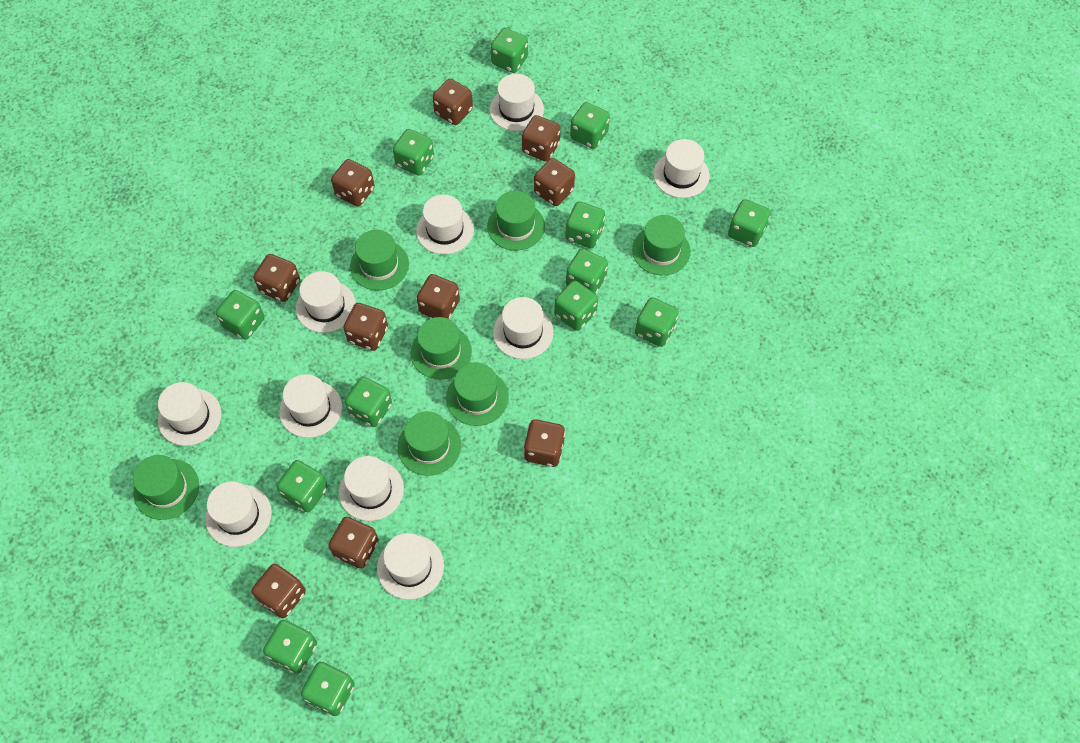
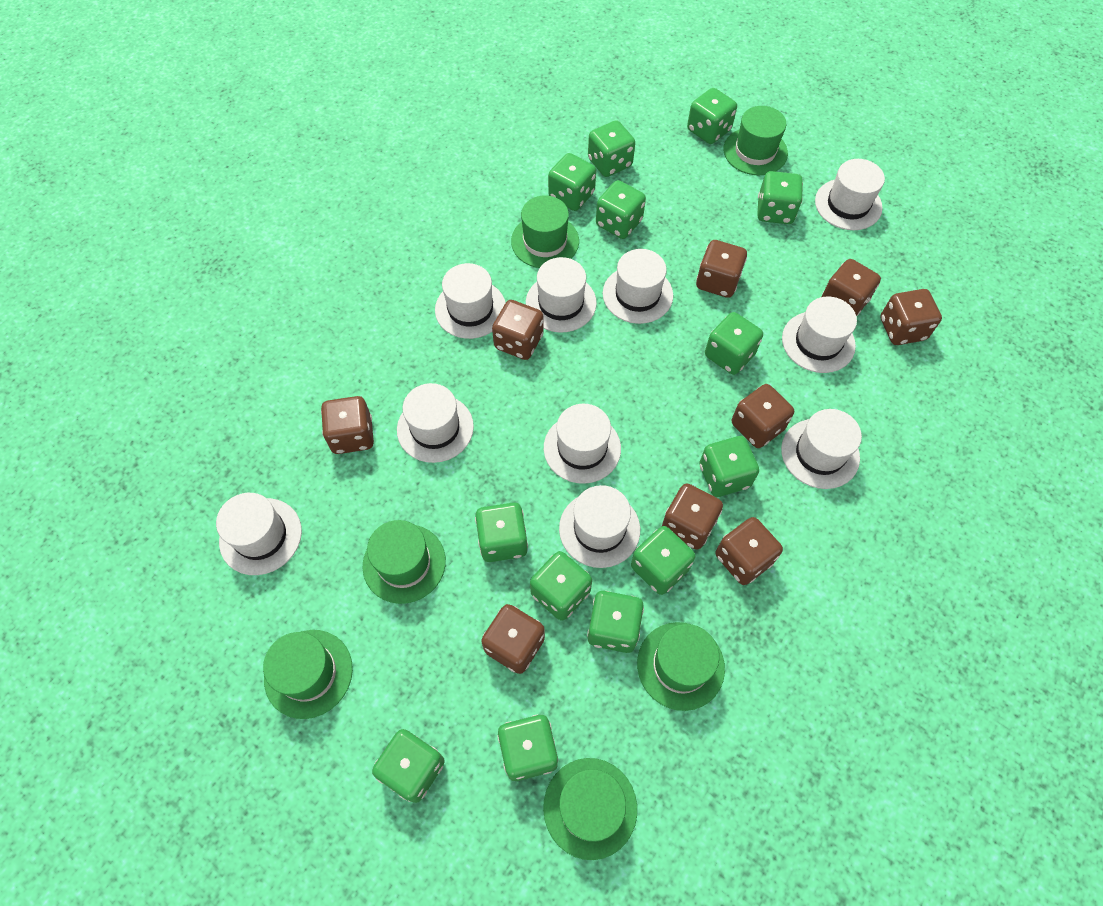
brown dice: 10 -> 9
green hat: 7 -> 6

